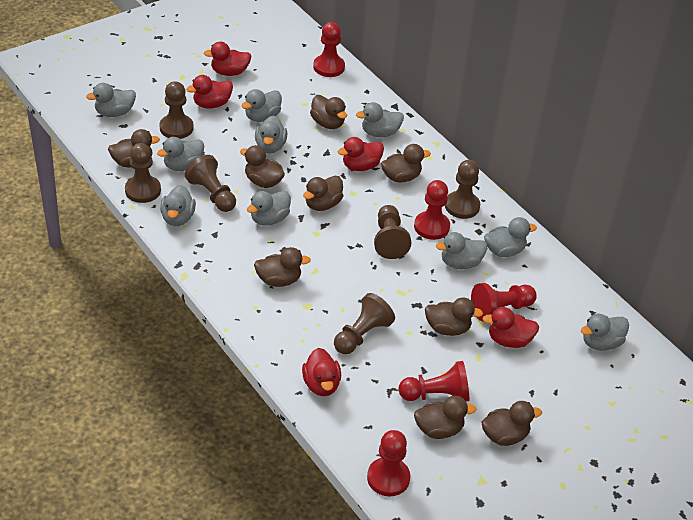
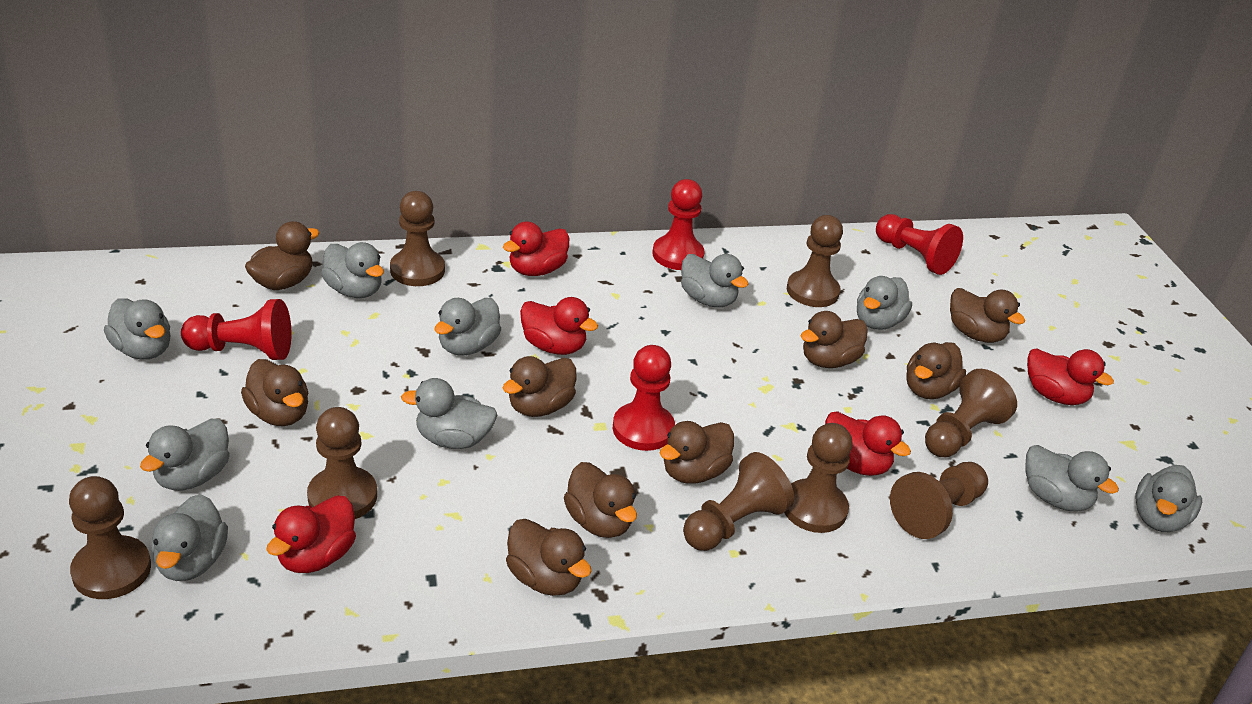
brown pawn: 6 -> 8
red pawn: 5 -> 4

